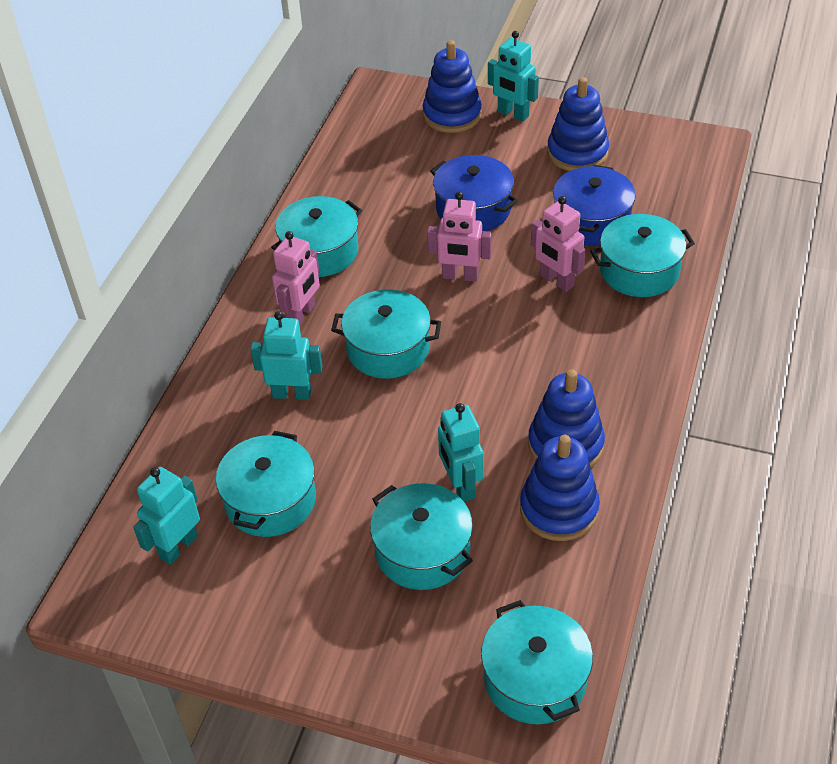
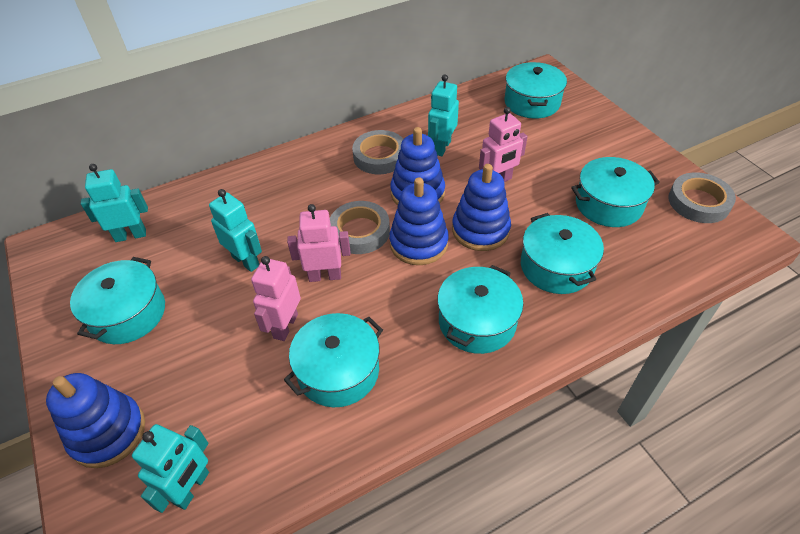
blue pot: 2 -> 0
grey tape: 0 -> 3

